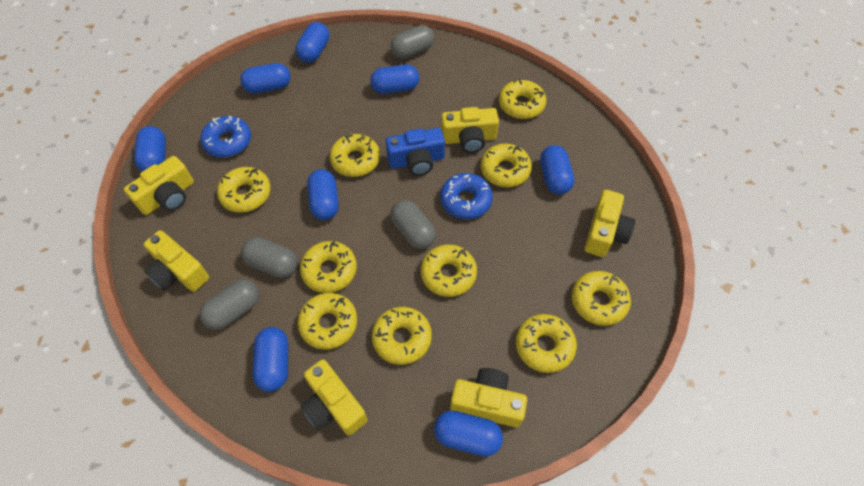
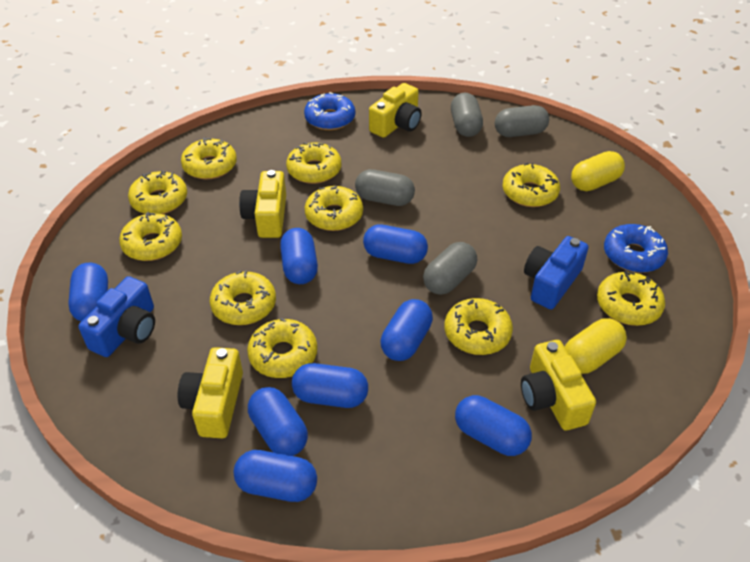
blue camera: 1 -> 2
yellow camera: 6 -> 4
yellow capsule: 0 -> 2

